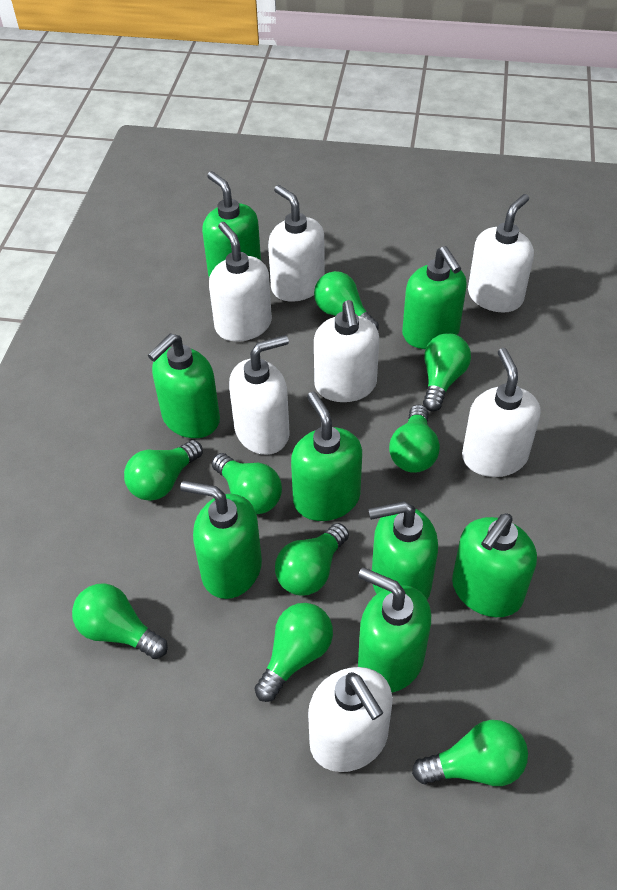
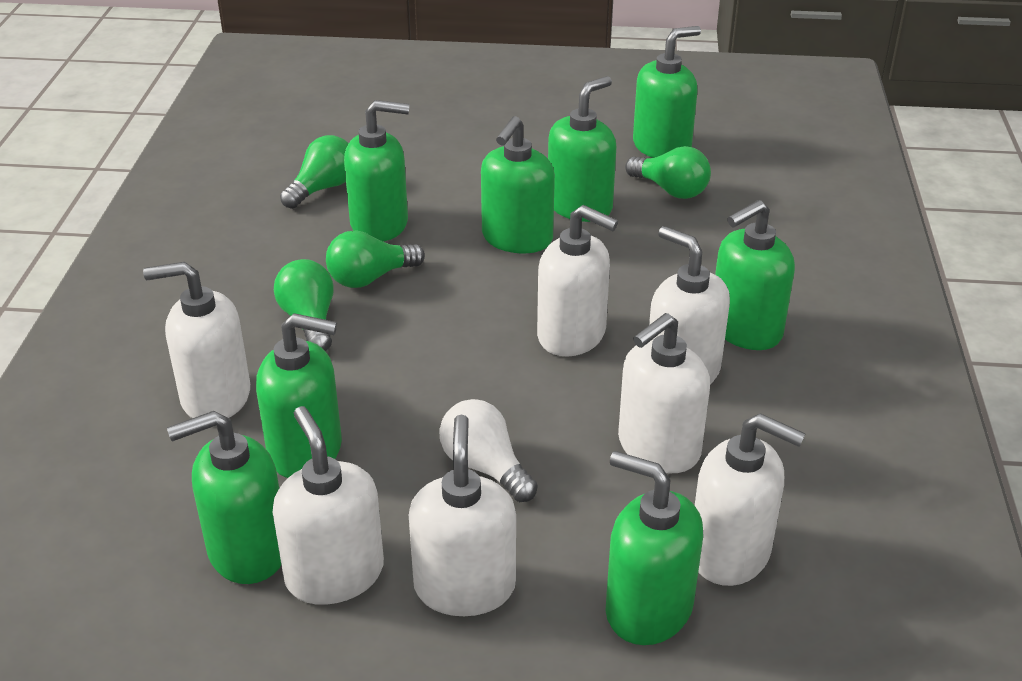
green light bulb: 9 -> 4
white light bulb: 0 -> 1

